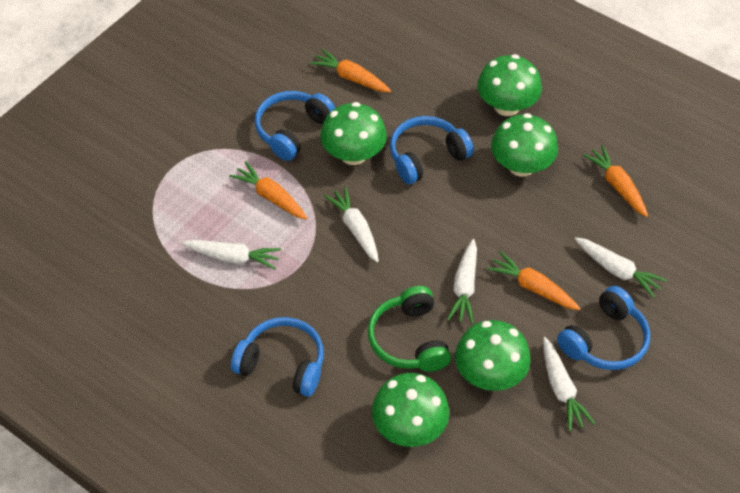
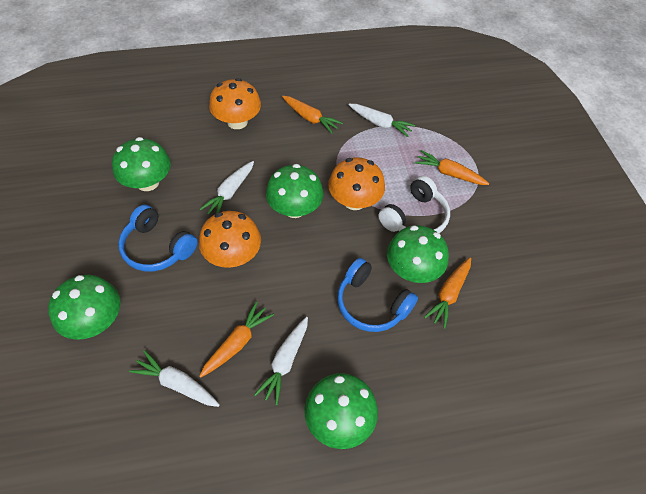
blue headphones: 4 -> 2
green headphones: 1 -> 0
orange mushroom: 0 -> 3
white carrot: 5 -> 4
white headphones: 0 -> 1

